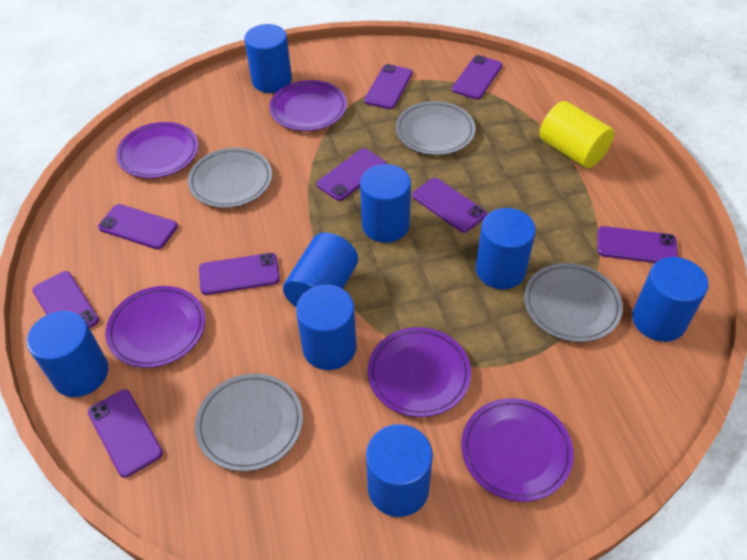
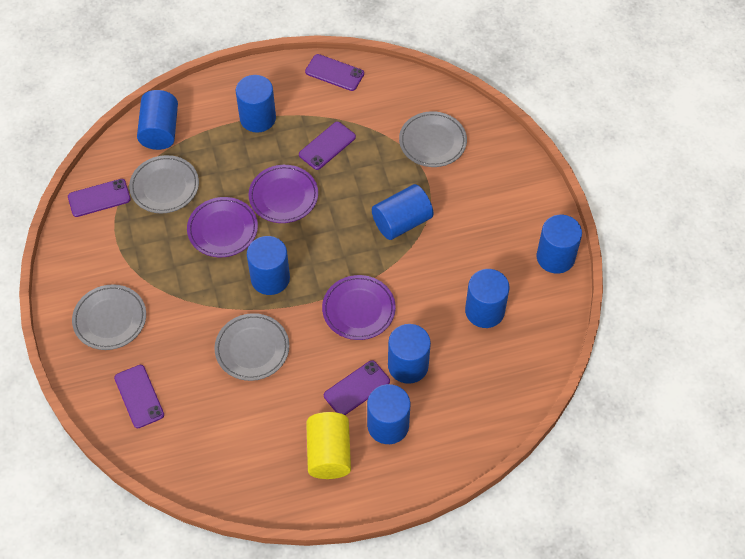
purple phone: 9 -> 5
purple plate: 5 -> 3

